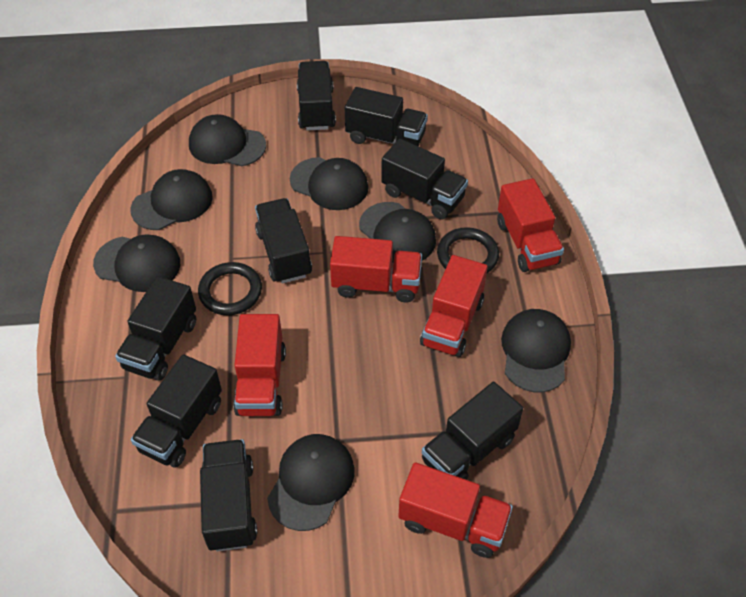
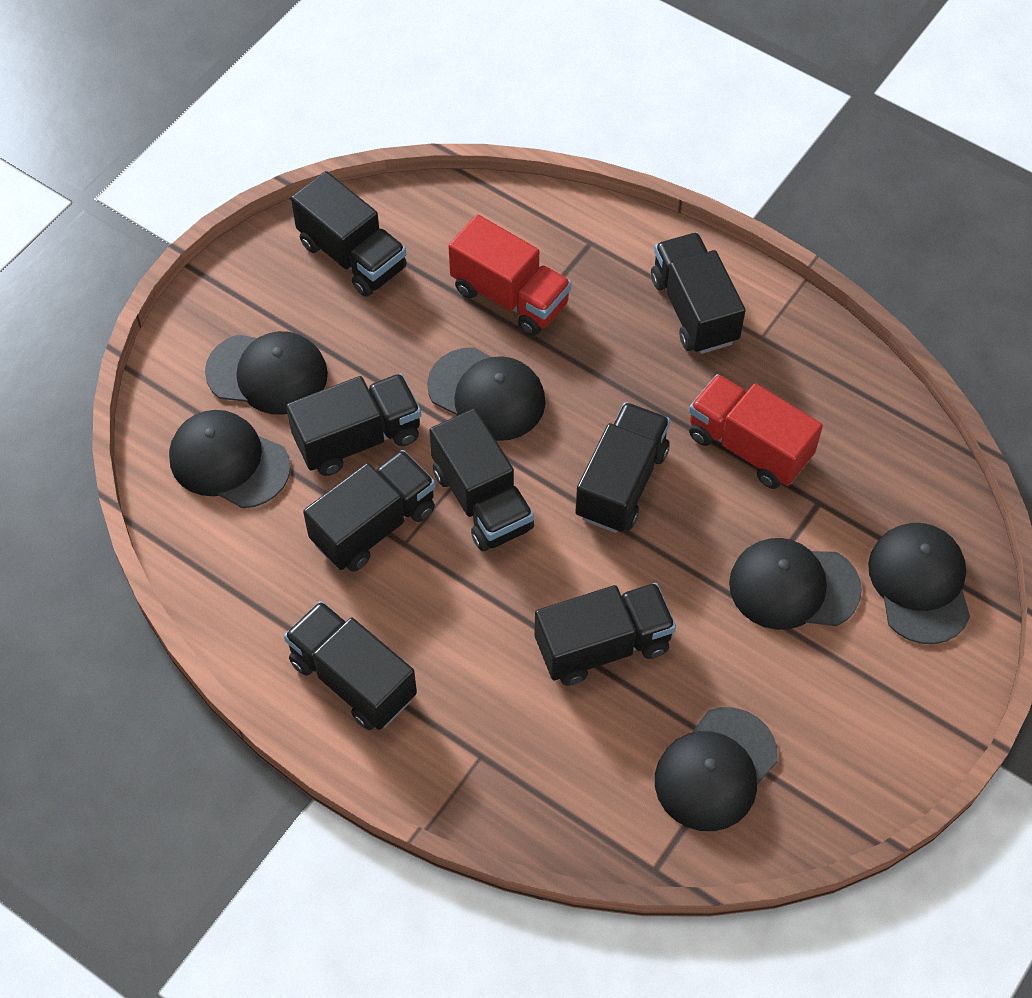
black cap: 7 -> 6
black ring: 2 -> 0
red truck: 5 -> 2

